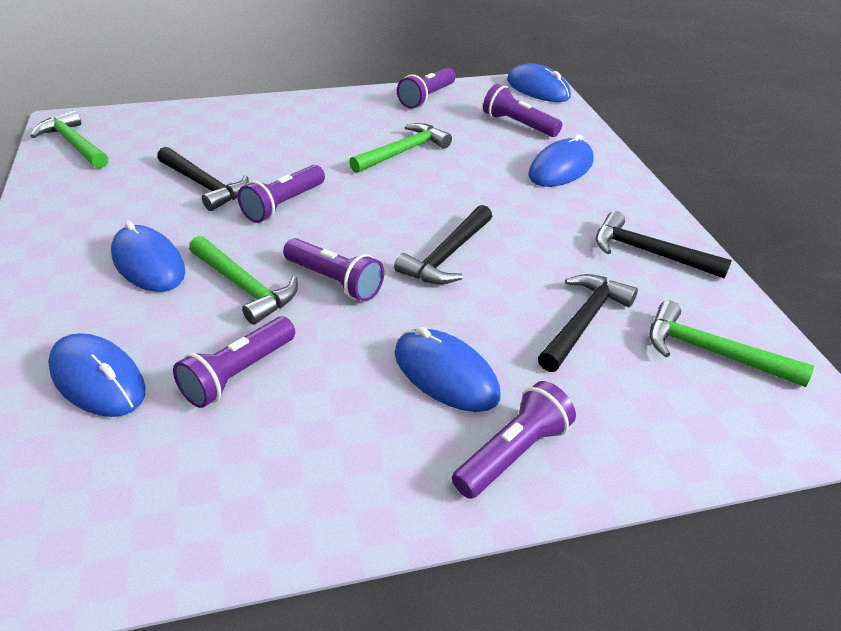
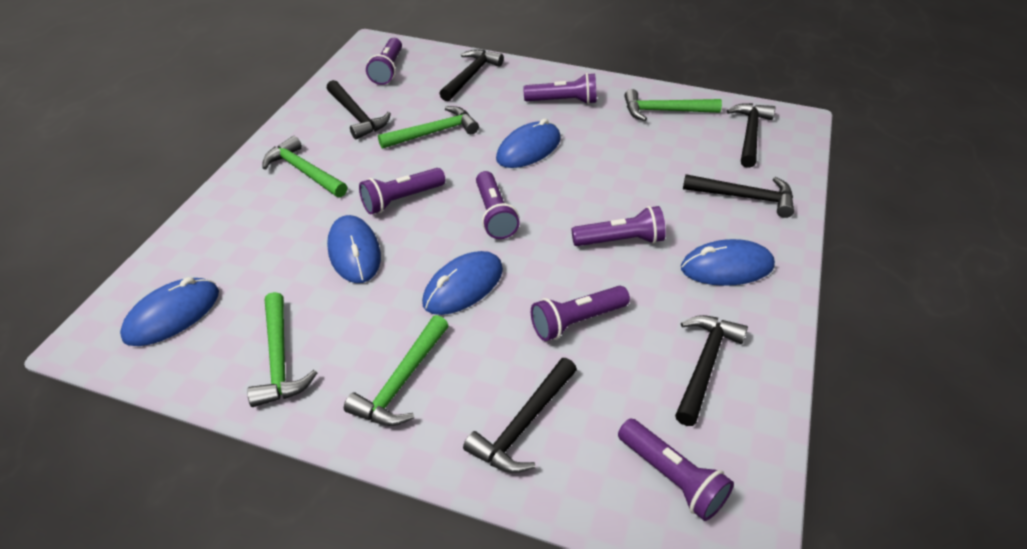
black hammer: 4 -> 6
green hammer: 4 -> 5
purple flashlight: 6 -> 7

